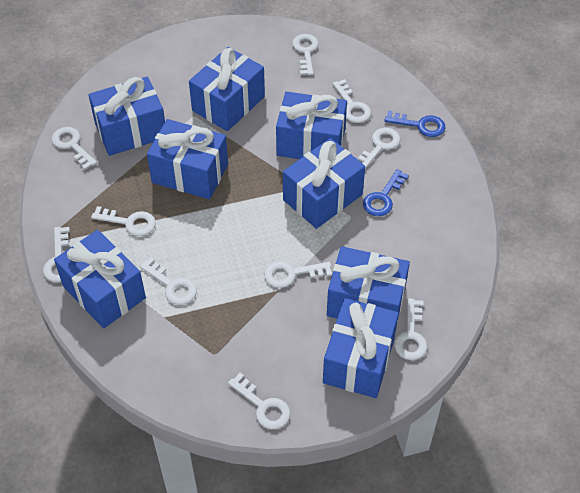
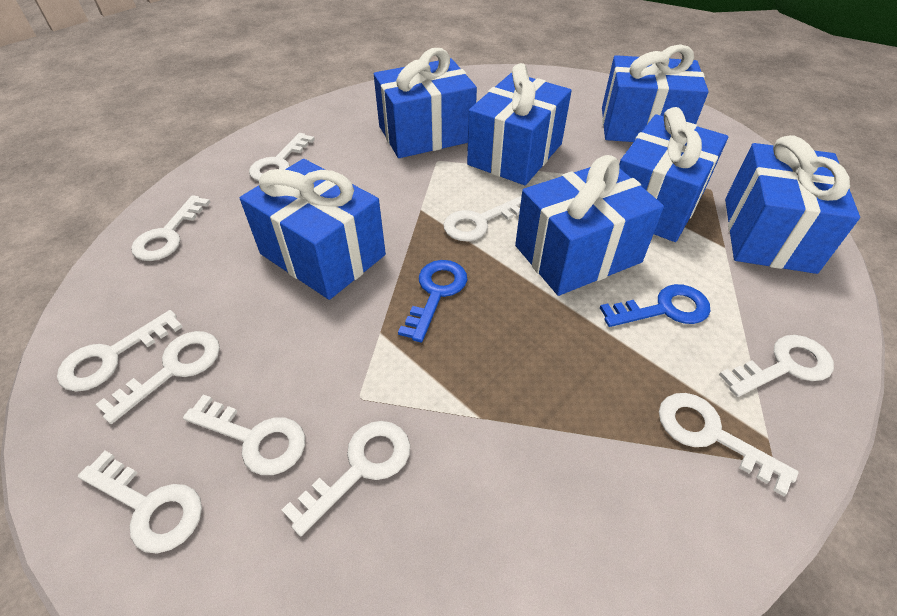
blue gift: 8 -> 7

